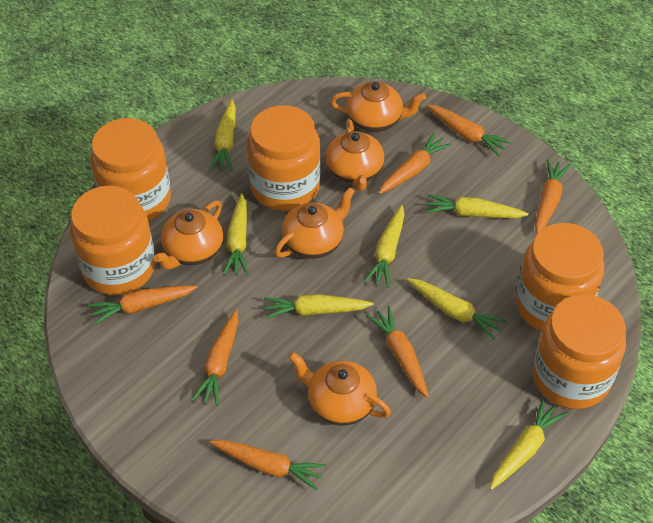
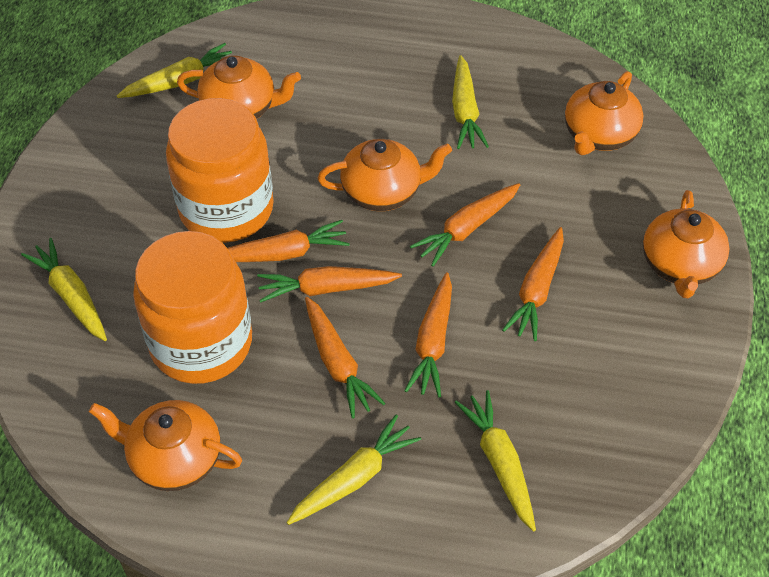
orange carrot: 7 -> 6
orange jar: 5 -> 2
yellow carrot: 7 -> 5

